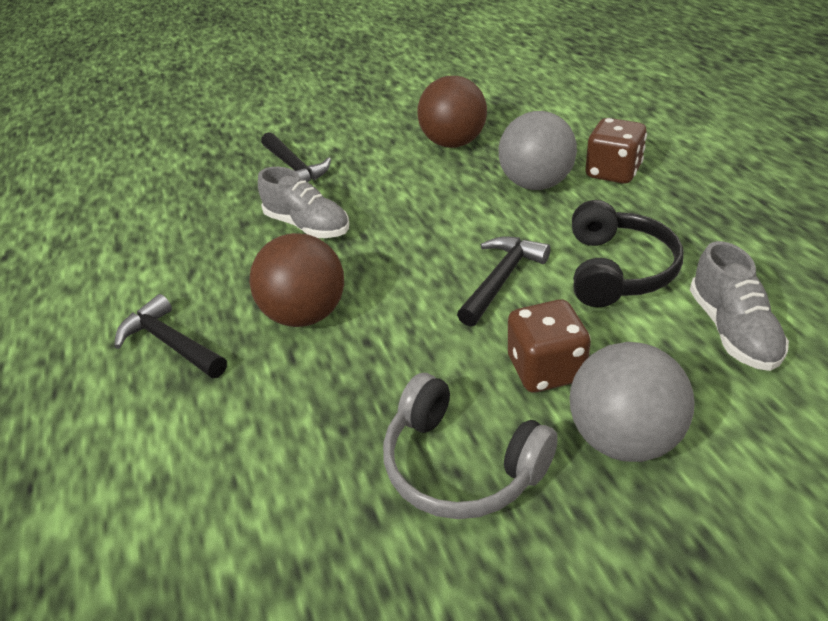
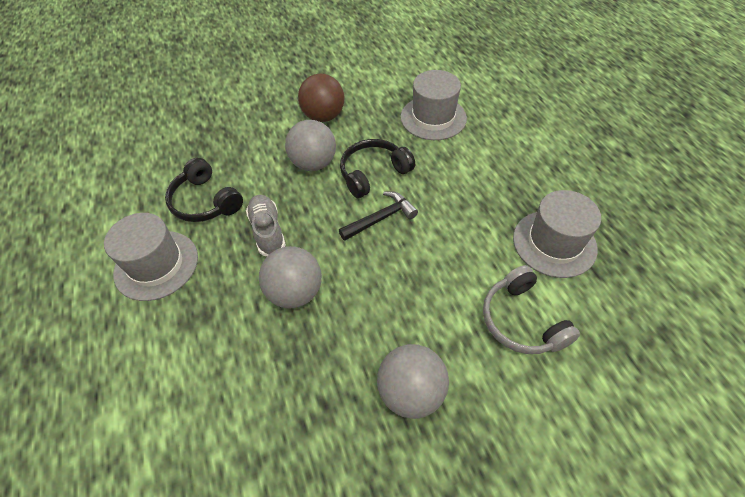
black hammer: 3 -> 1
black headphones: 1 -> 2
brown ball: 2 -> 1
brown dice: 2 -> 0
grey ball: 2 -> 3
grey hat: 0 -> 3
grey shoe: 2 -> 1

